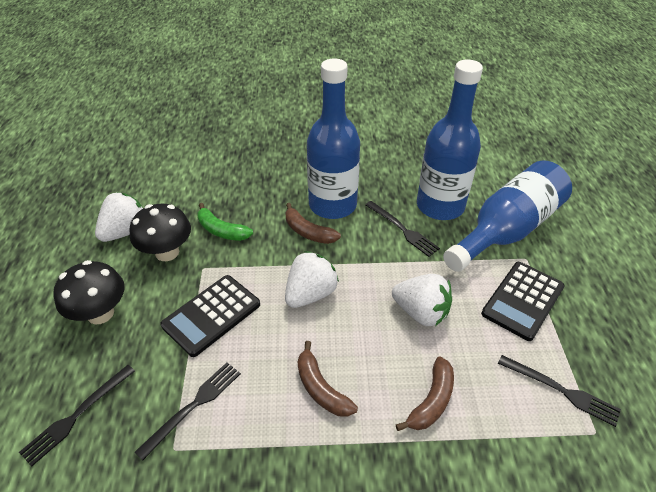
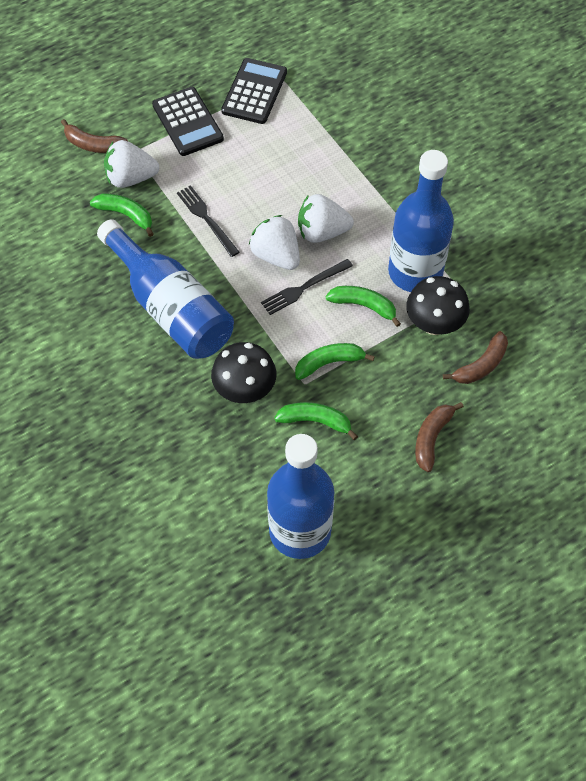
black fork: 4 -> 2
green banana: 1 -> 4

